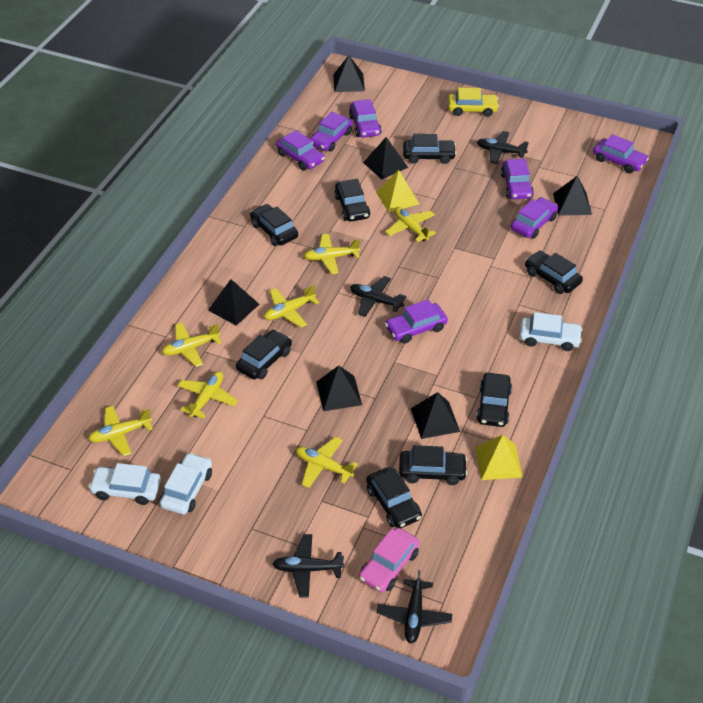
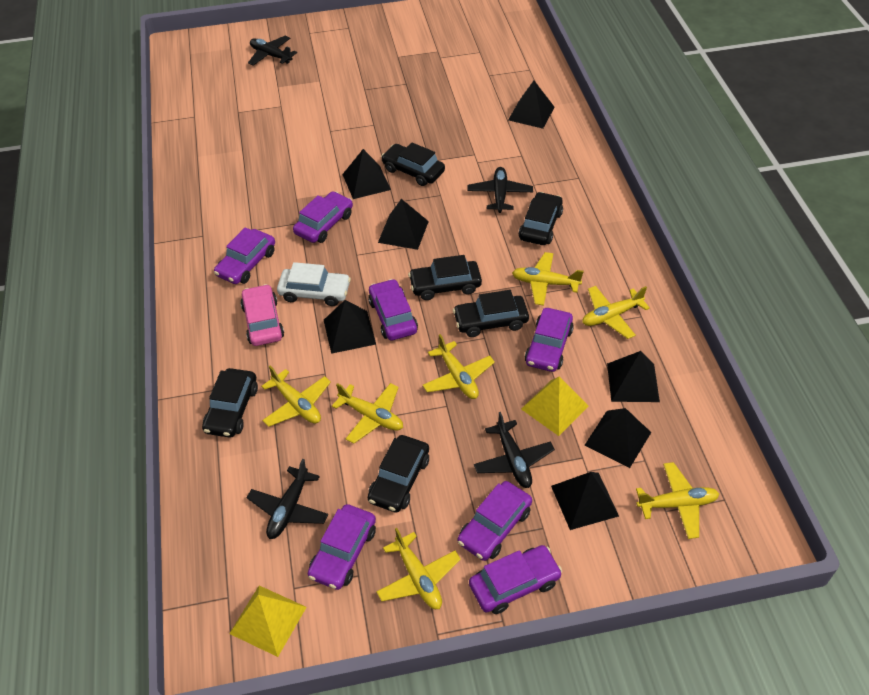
black car: 8 -> 6
black pyramid: 6 -> 7
white car: 3 -> 1
yellow car: 1 -> 0

